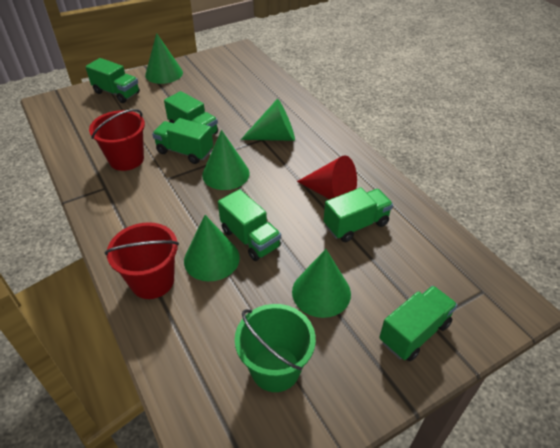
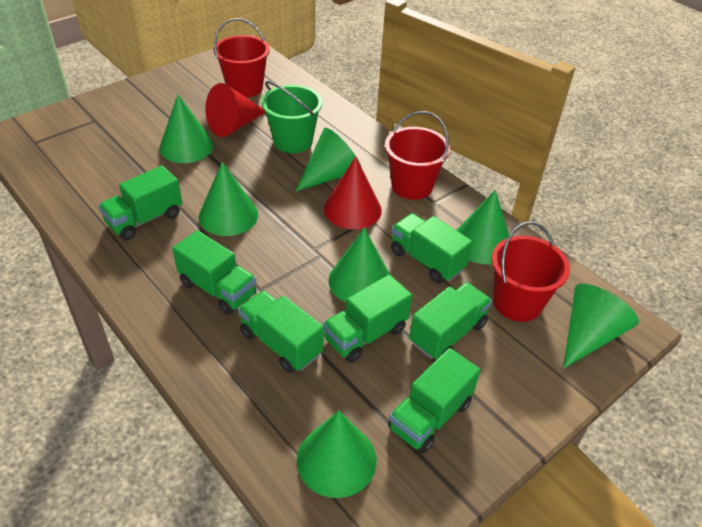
green cone: 5 -> 7
green truck: 6 -> 7
red bucket: 2 -> 3
red cone: 1 -> 2

